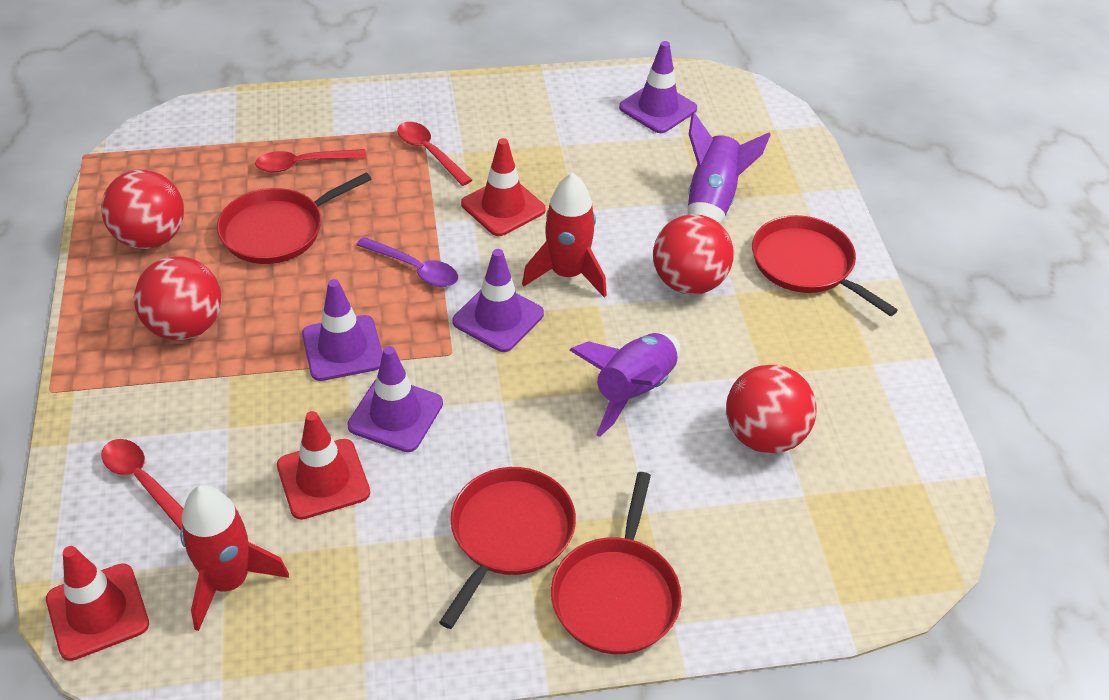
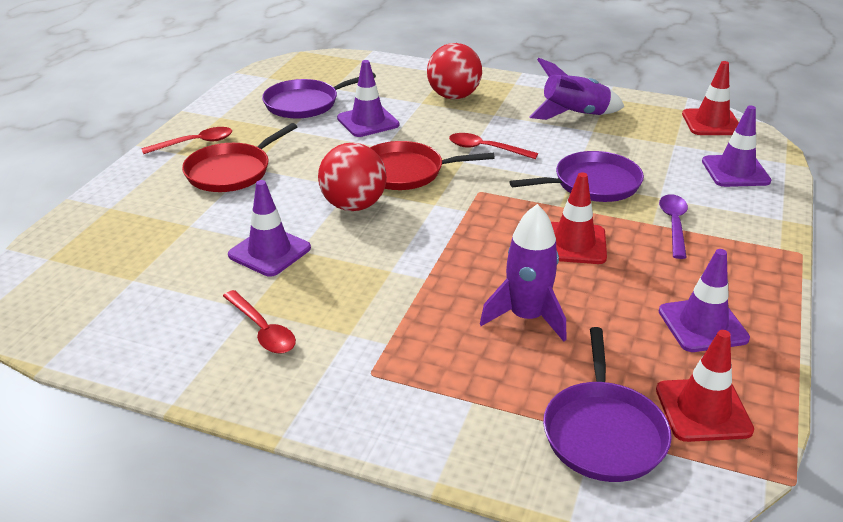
purple pan: 0 -> 3
red ball: 4 -> 2
red pan: 4 -> 2
red rocket: 2 -> 0

